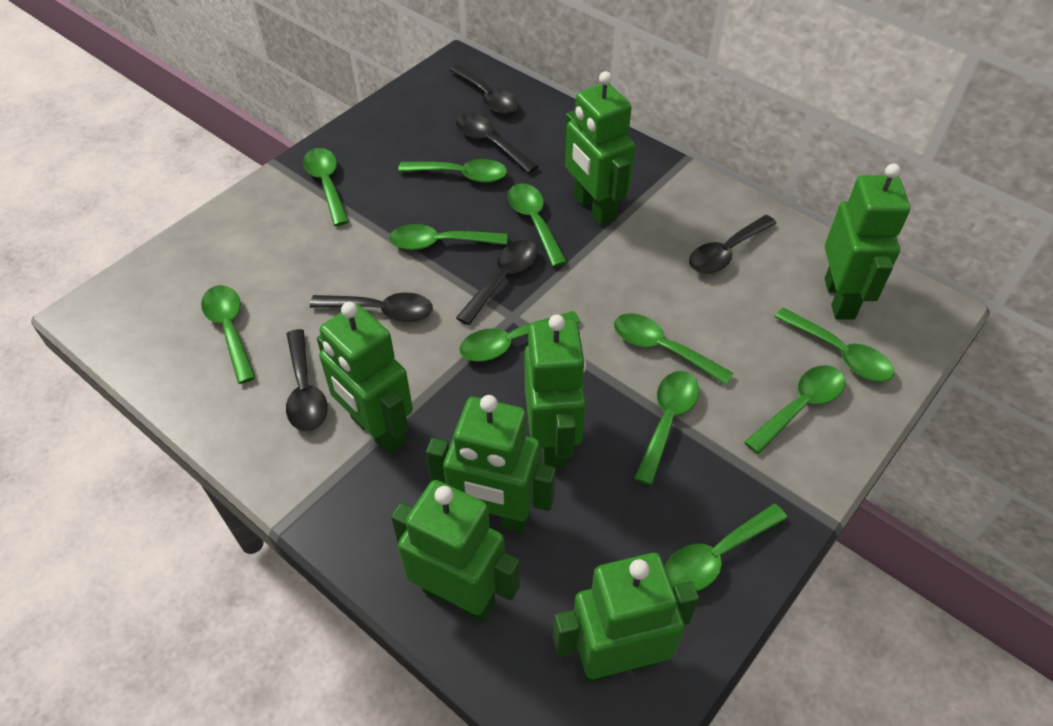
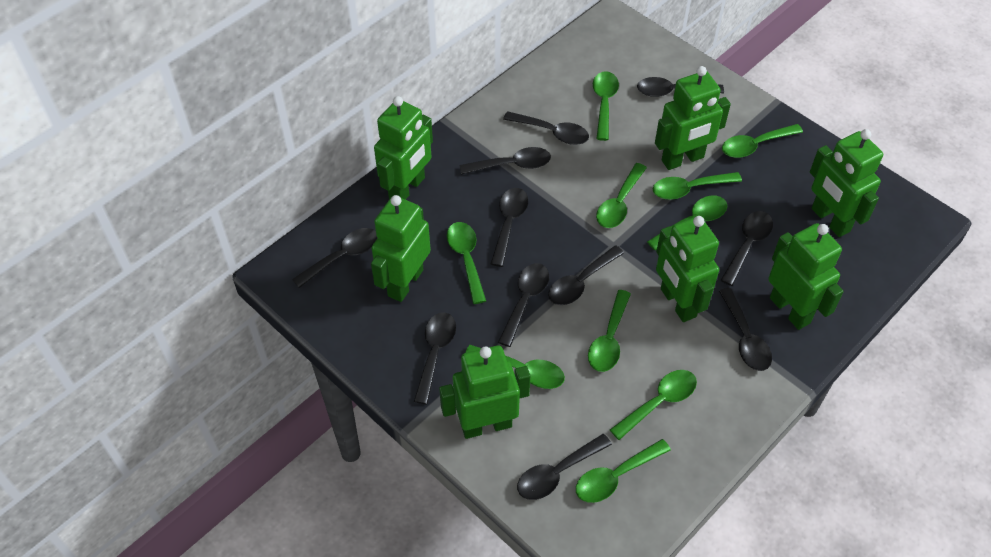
black spoon: 6 -> 11
green spoon: 11 -> 10

